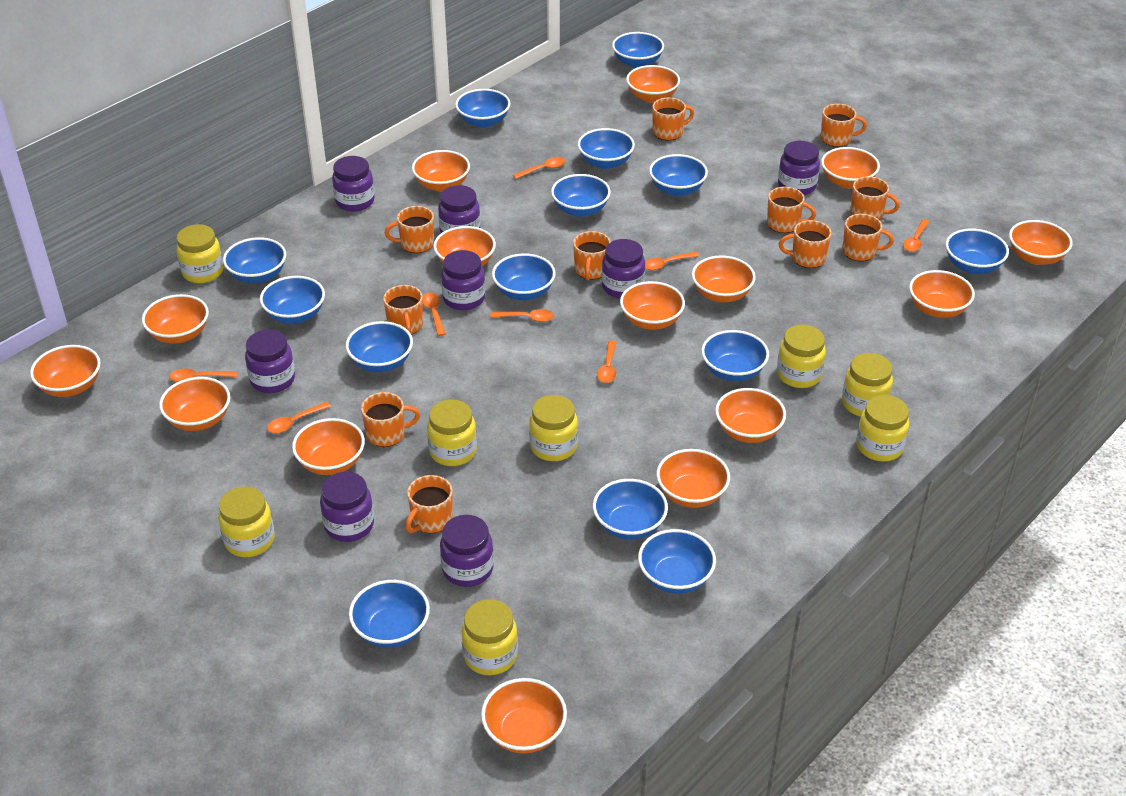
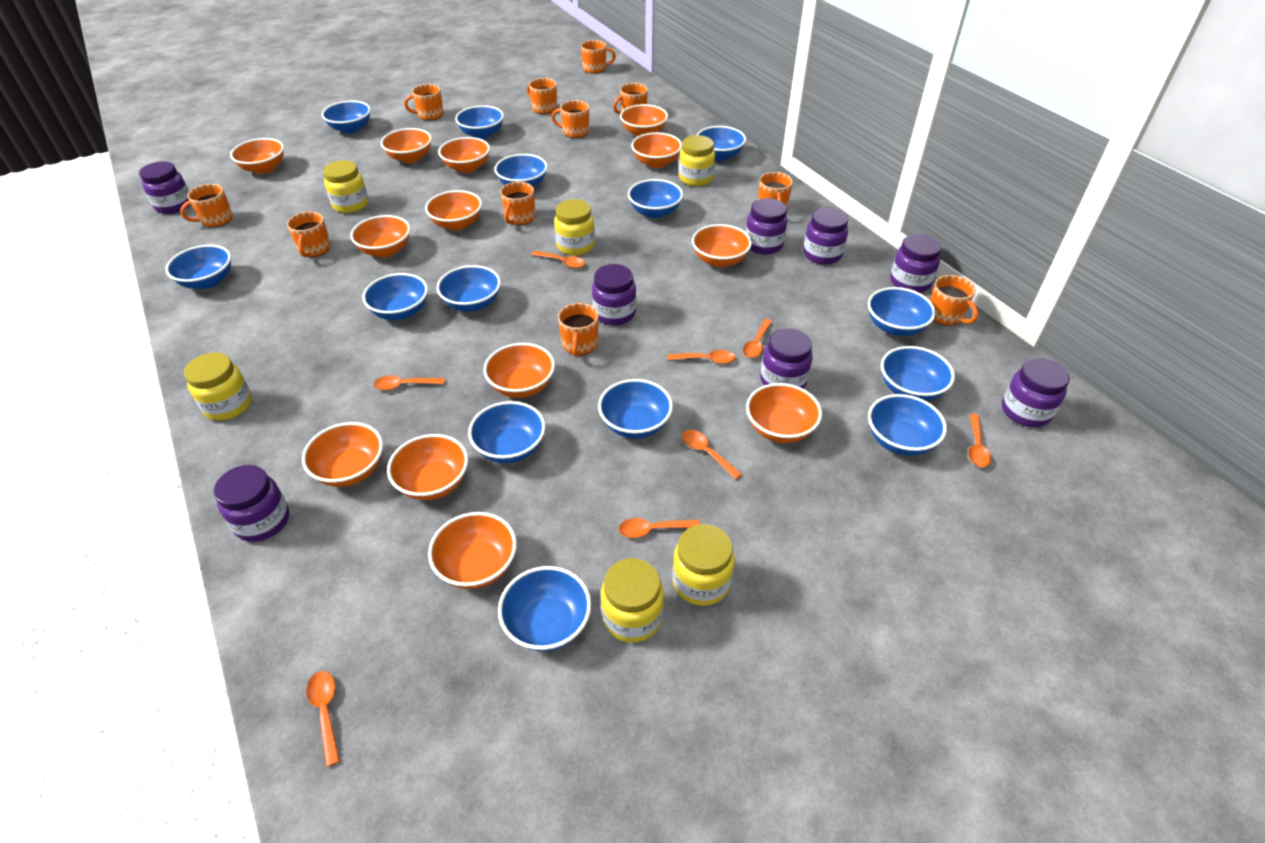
orange bowl: 15 -> 13
yellow jar: 8 -> 6

